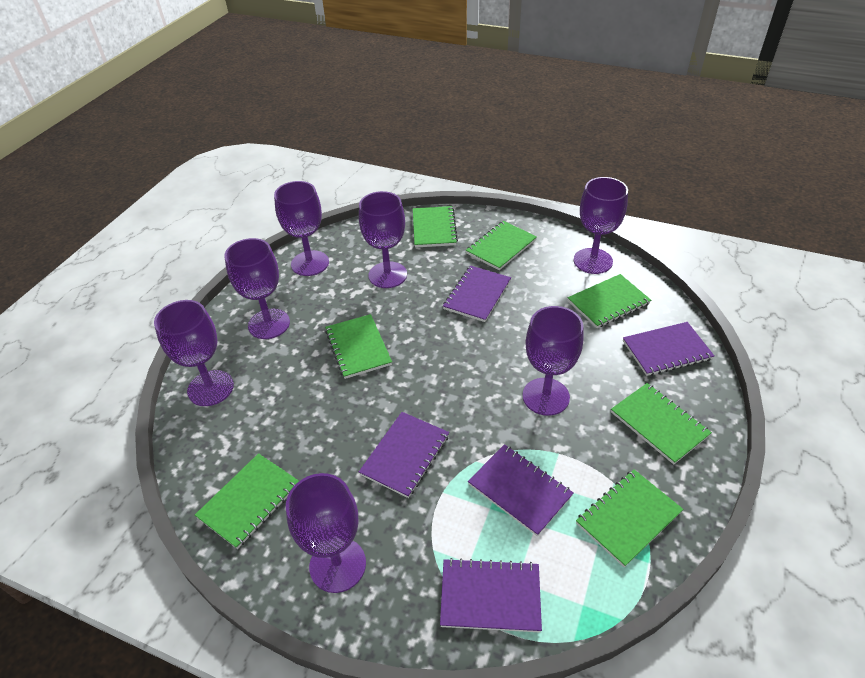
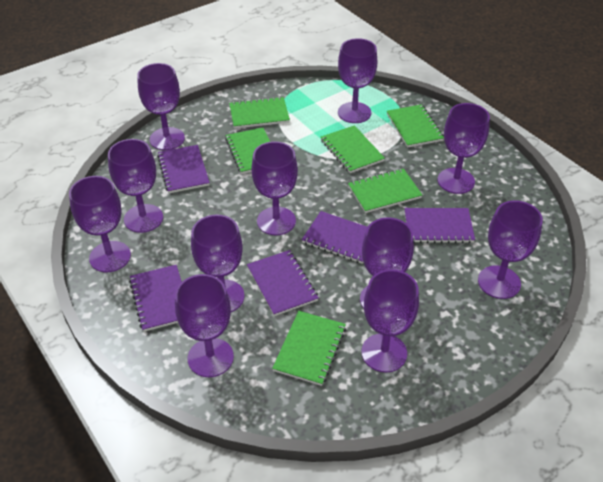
green notebook: 7 -> 6
purple goblet: 7 -> 11

